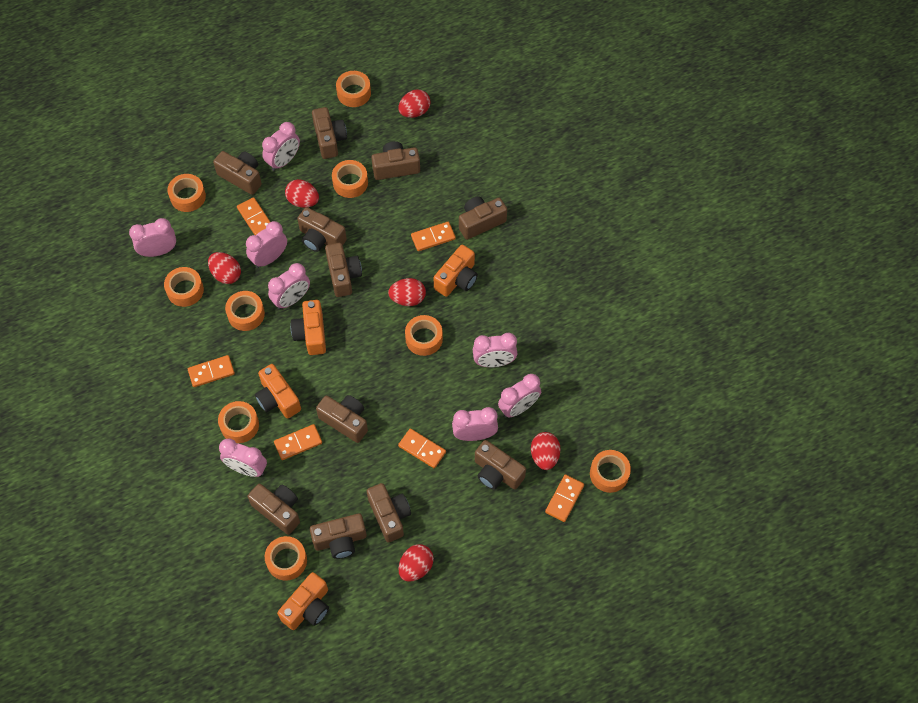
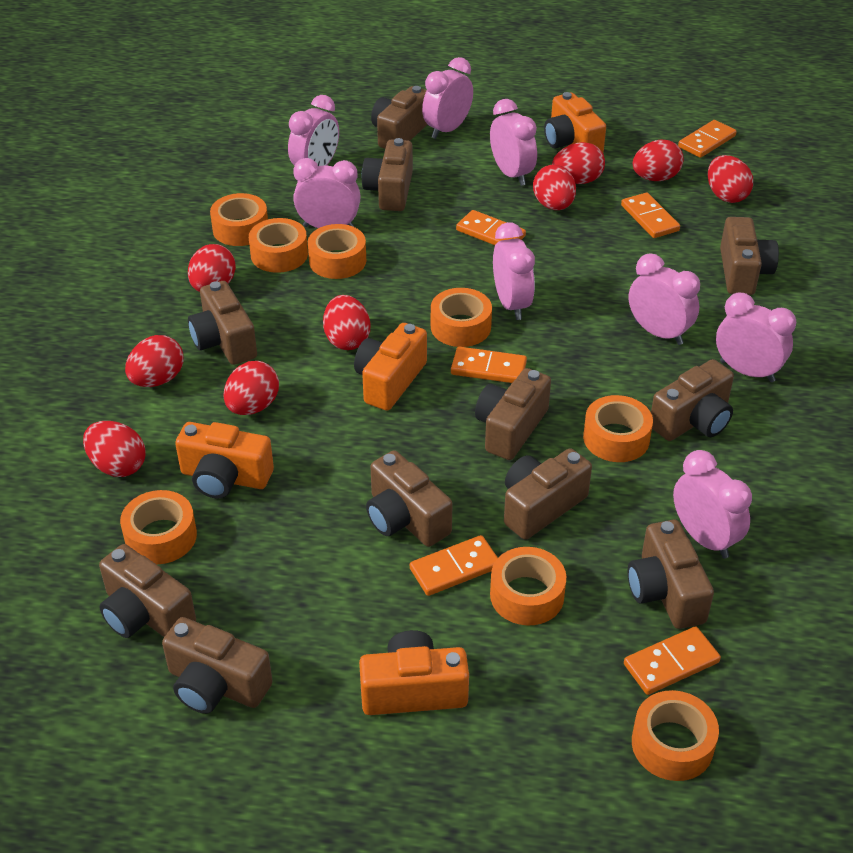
orange tape: 9 -> 8
red egg: 6 -> 9

